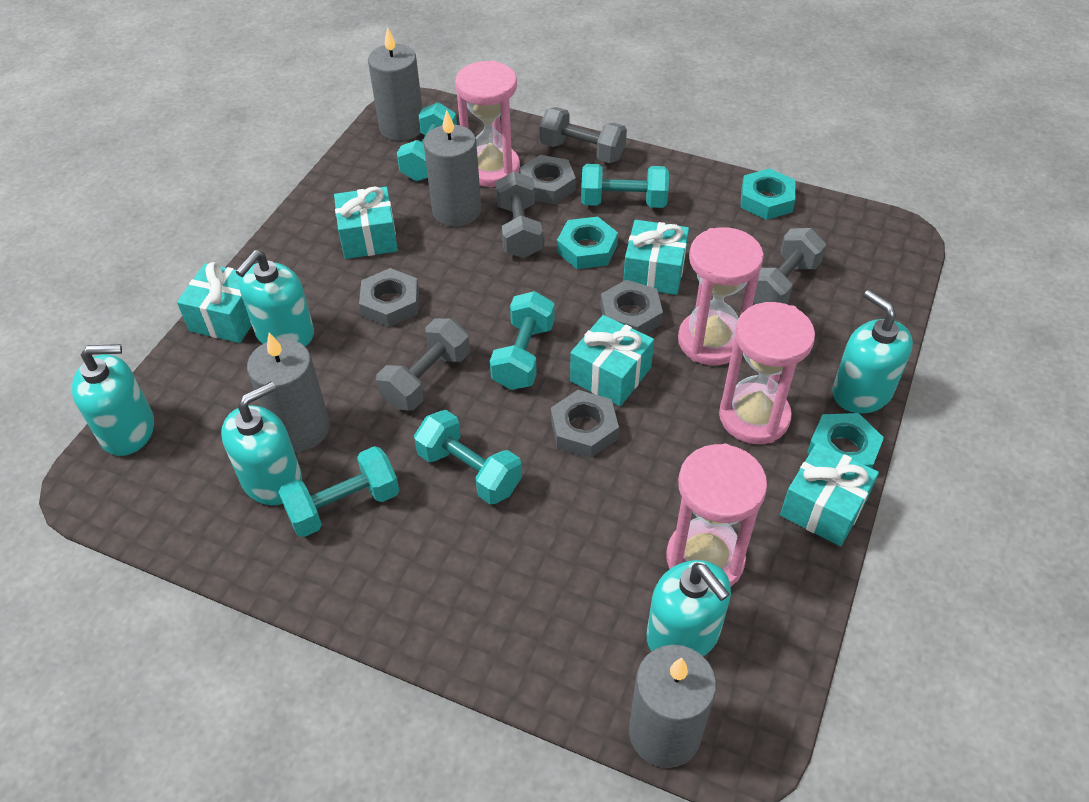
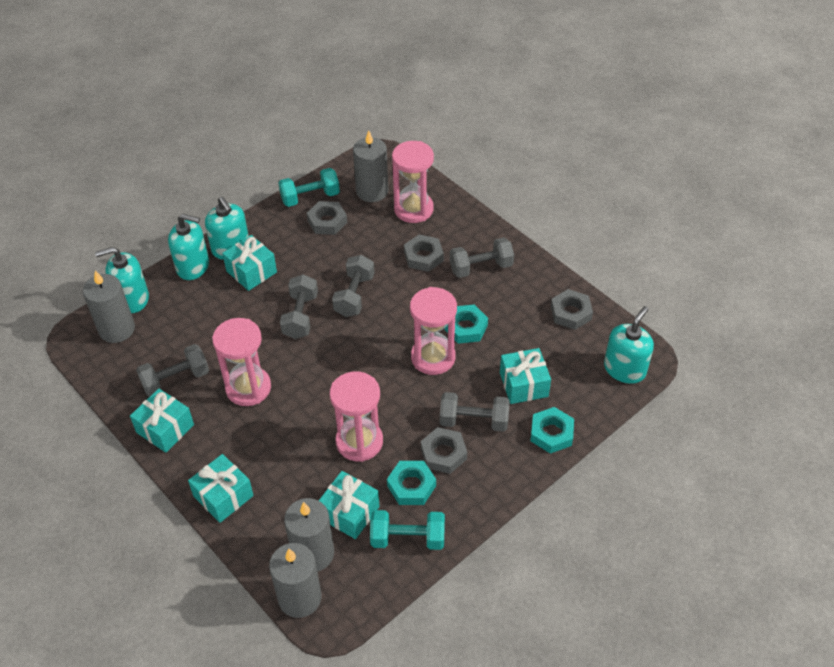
grey dumbbell: 4 -> 5
turquoise dumbbell: 5 -> 2
turquoise soap dispenser: 5 -> 4

